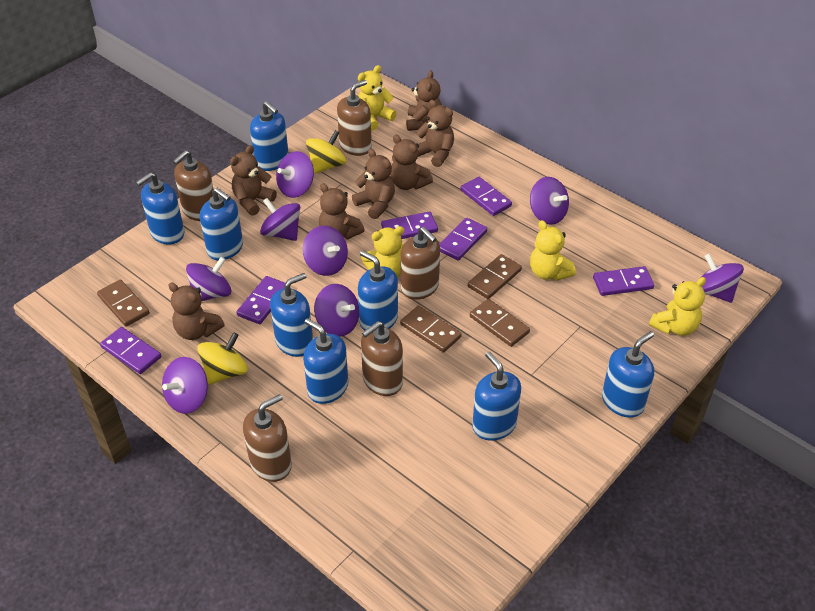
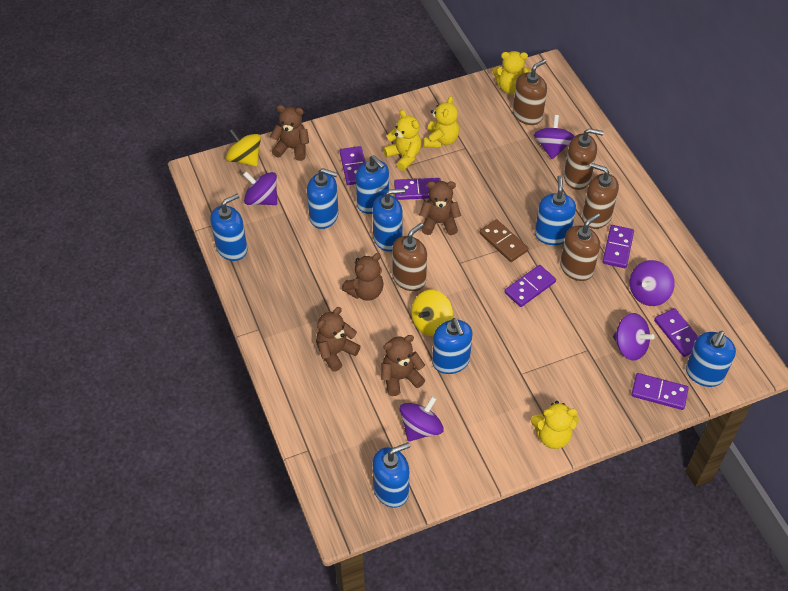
brown domino: 4 -> 1
brown teddy bear: 7 -> 5
purple spinning top: 8 -> 5

